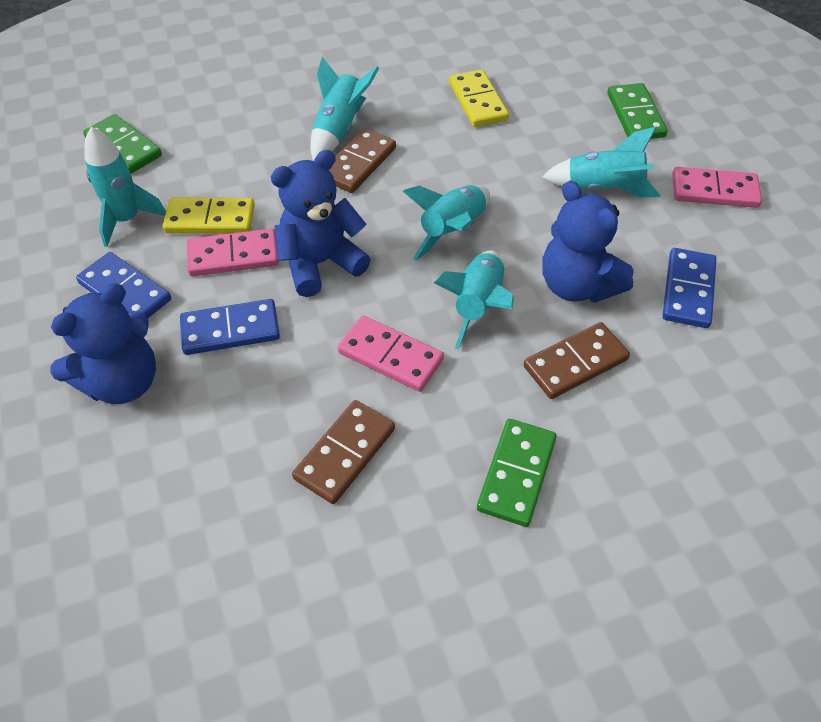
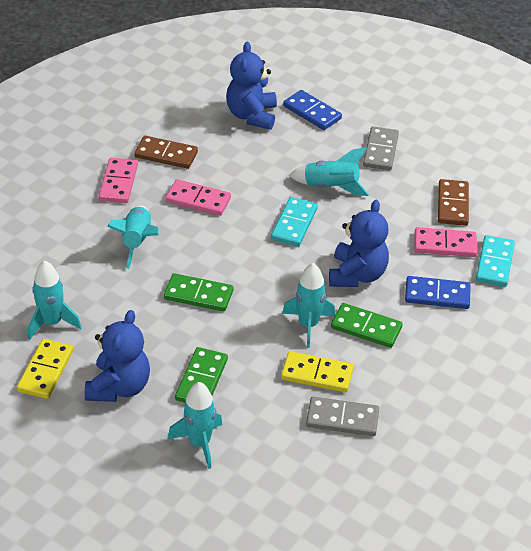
blue domino: 3 -> 2
brown domino: 3 -> 2
grey domino: 0 -> 2
turquoise domino: 0 -> 2

